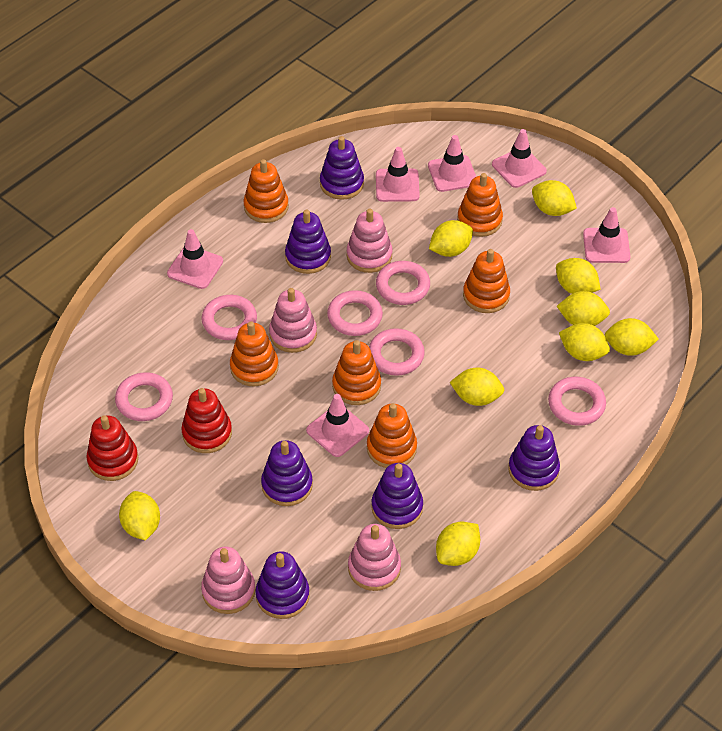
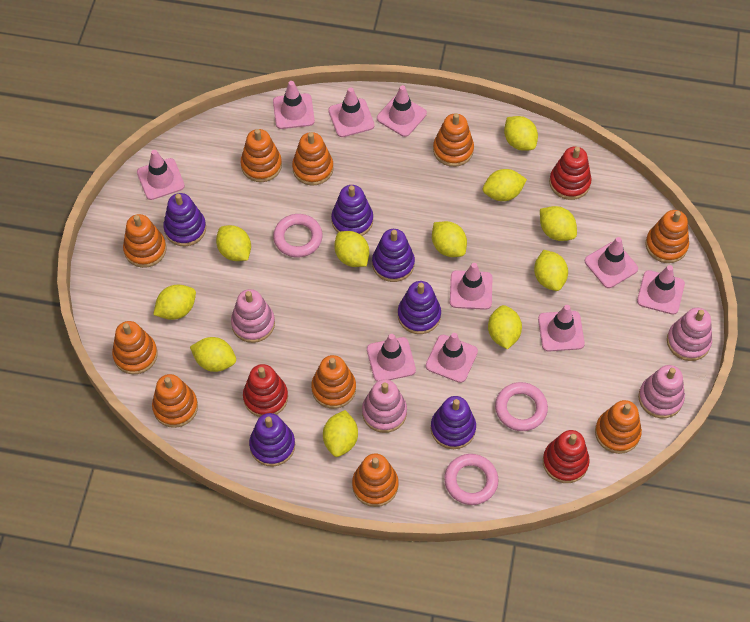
orange stacking toy: 6 -> 10
pink ring: 6 -> 3
pink traffic cone: 6 -> 10
red stacking toy: 2 -> 3
yellow lemon: 9 -> 11

